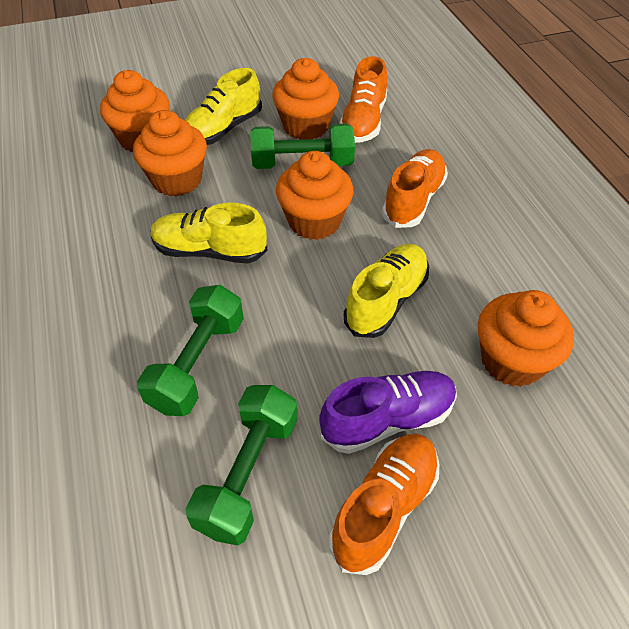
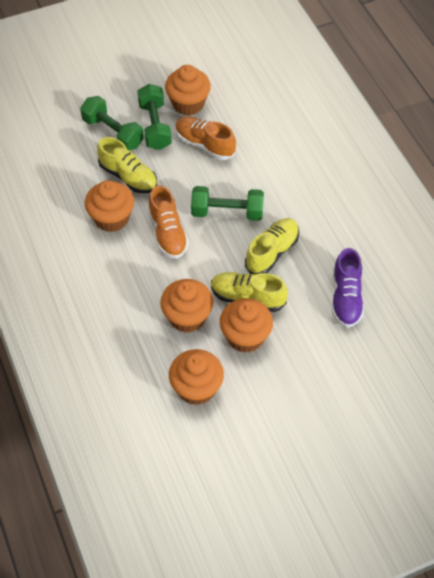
orange shoe: 3 -> 2

